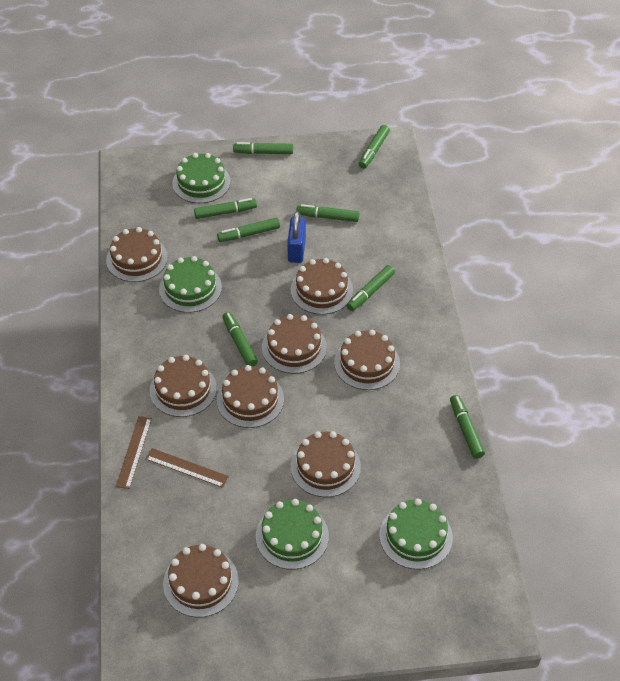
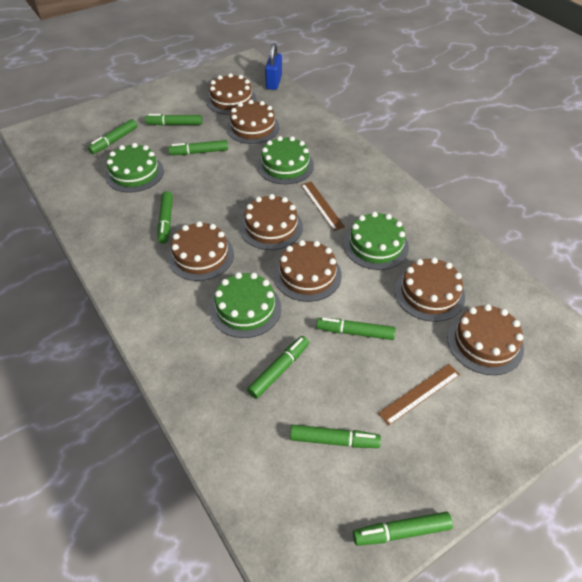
brown cake: 8 -> 7

